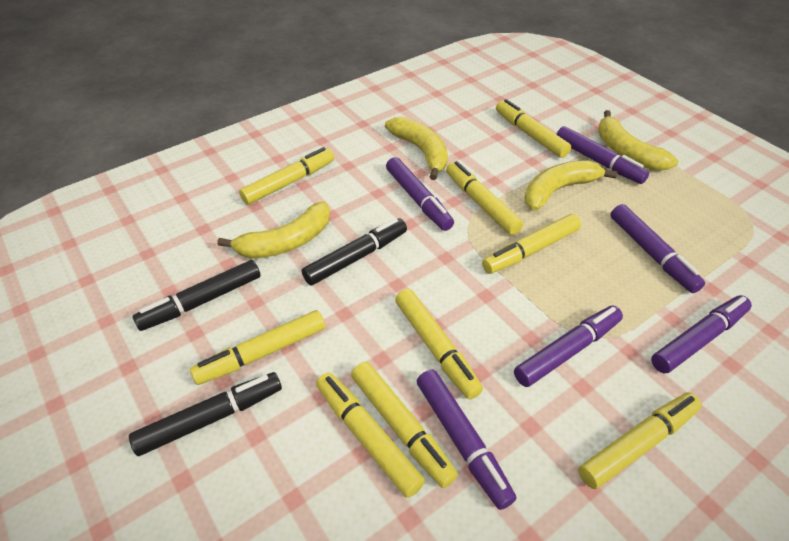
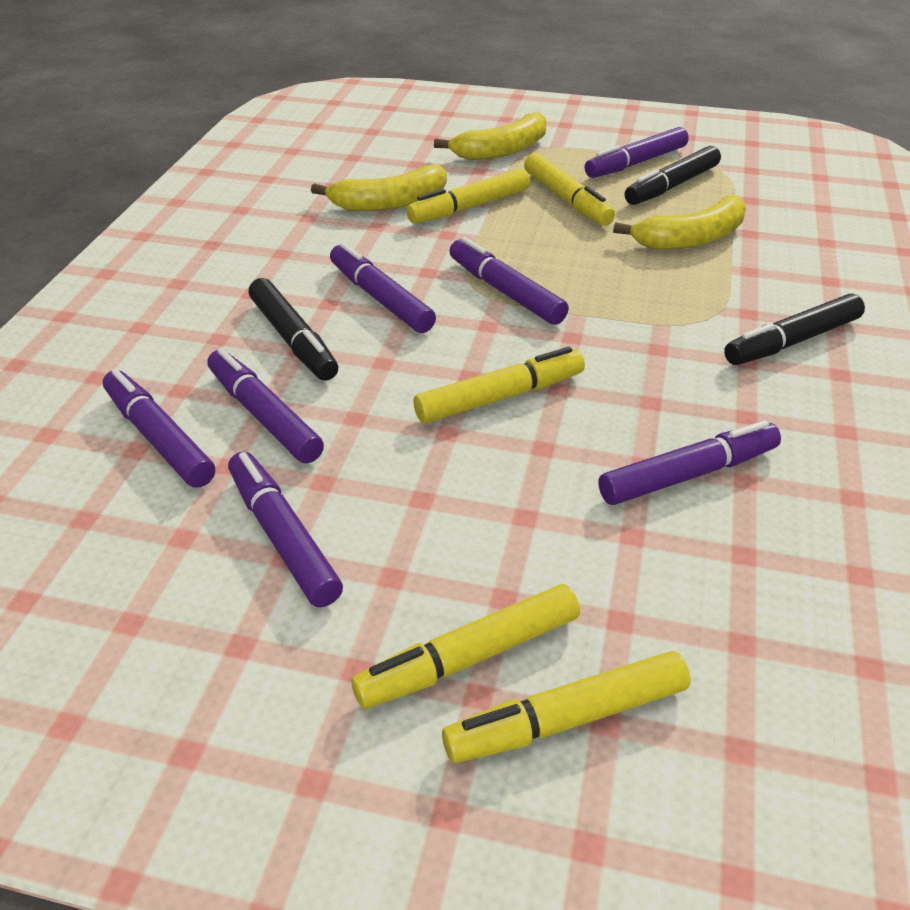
purple marker: 6 -> 7
yellow banana: 4 -> 3
yellow marker: 9 -> 5

